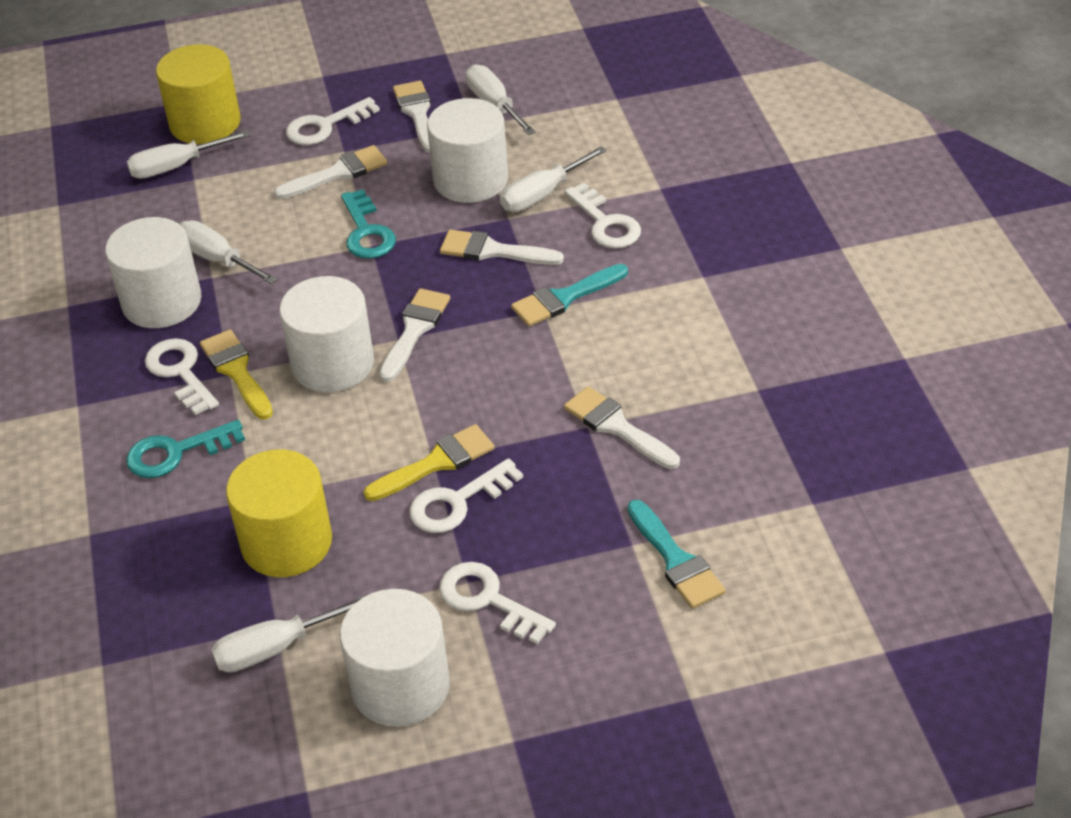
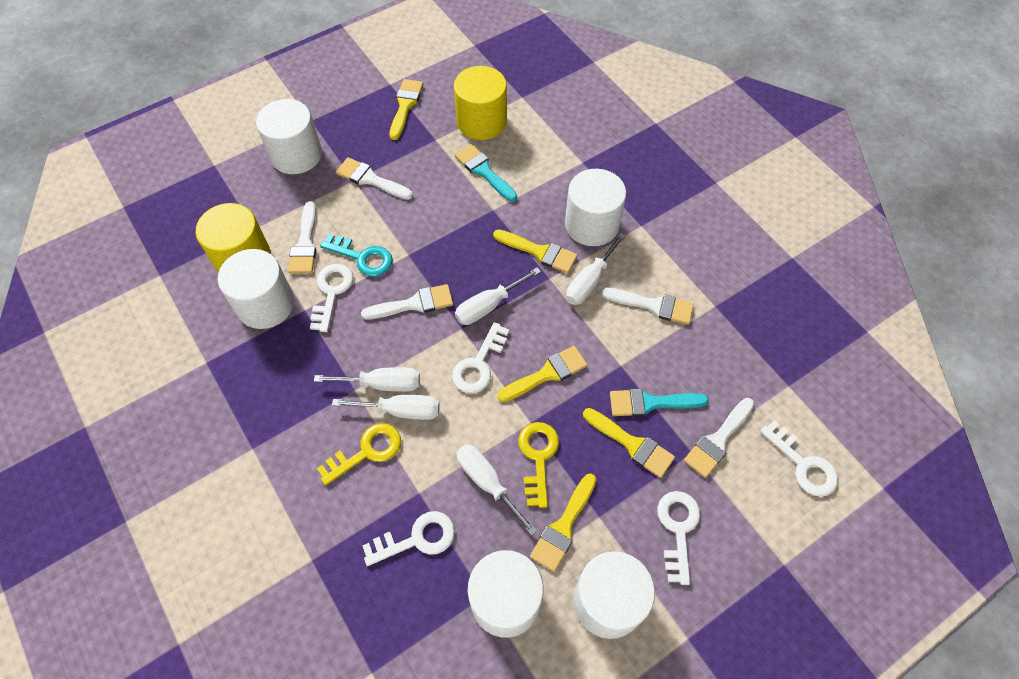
turquoise key: 2 -> 1
white cylinder: 4 -> 5
yellow brush: 2 -> 5
yellow key: 0 -> 2

